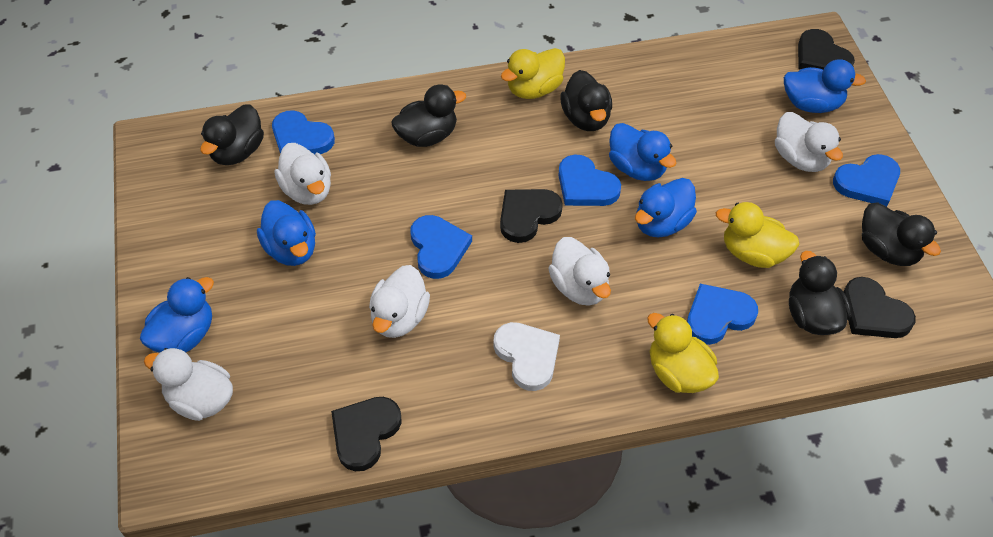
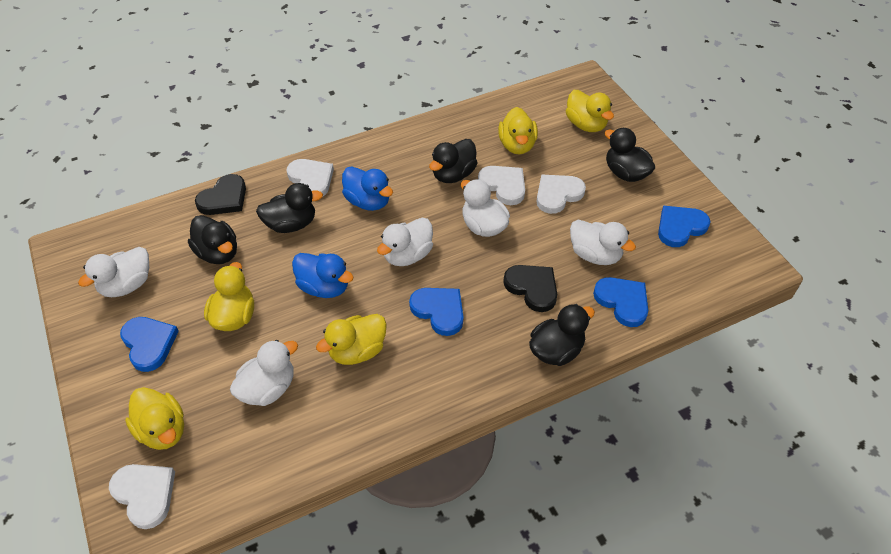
black heart: 4 -> 2
blue duck: 5 -> 2
blue heart: 5 -> 4
white heart: 1 -> 4
yellow duck: 3 -> 5

